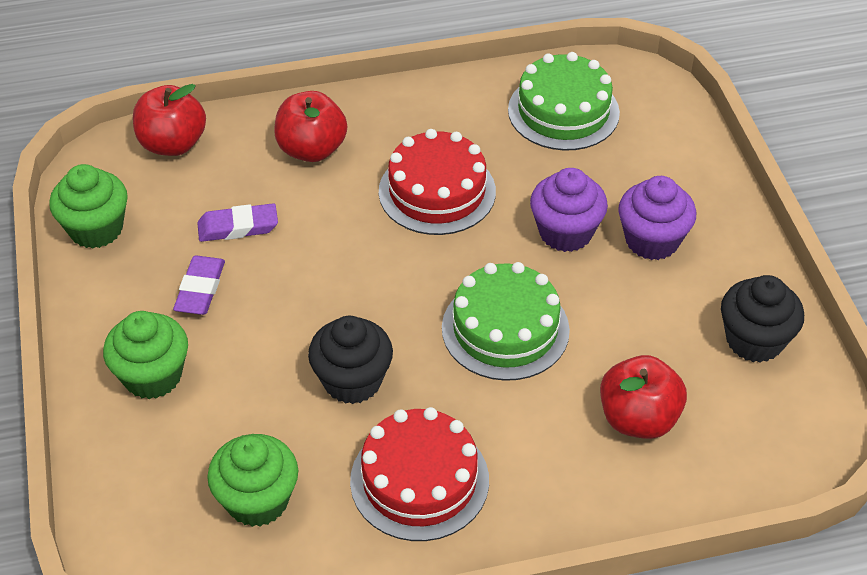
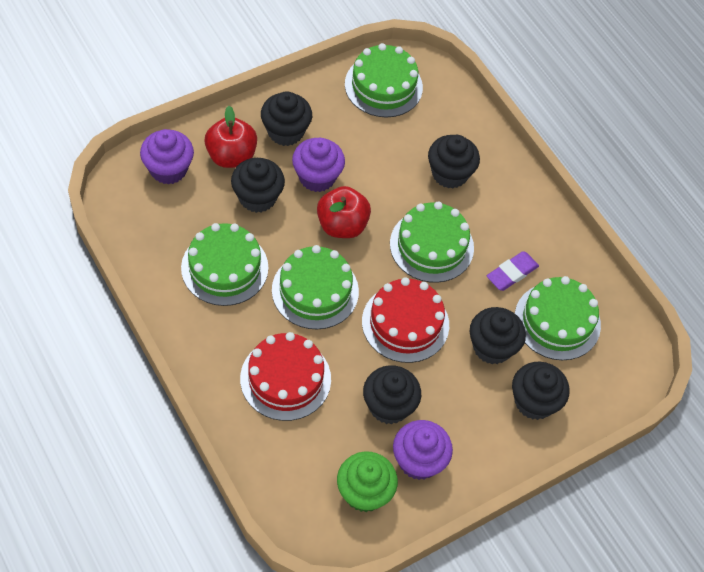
black cupcake: 2 -> 6
green cake: 2 -> 5
green cupcake: 3 -> 1
purple cupcake: 2 -> 3
purple eraser: 2 -> 1
red apple: 3 -> 2

